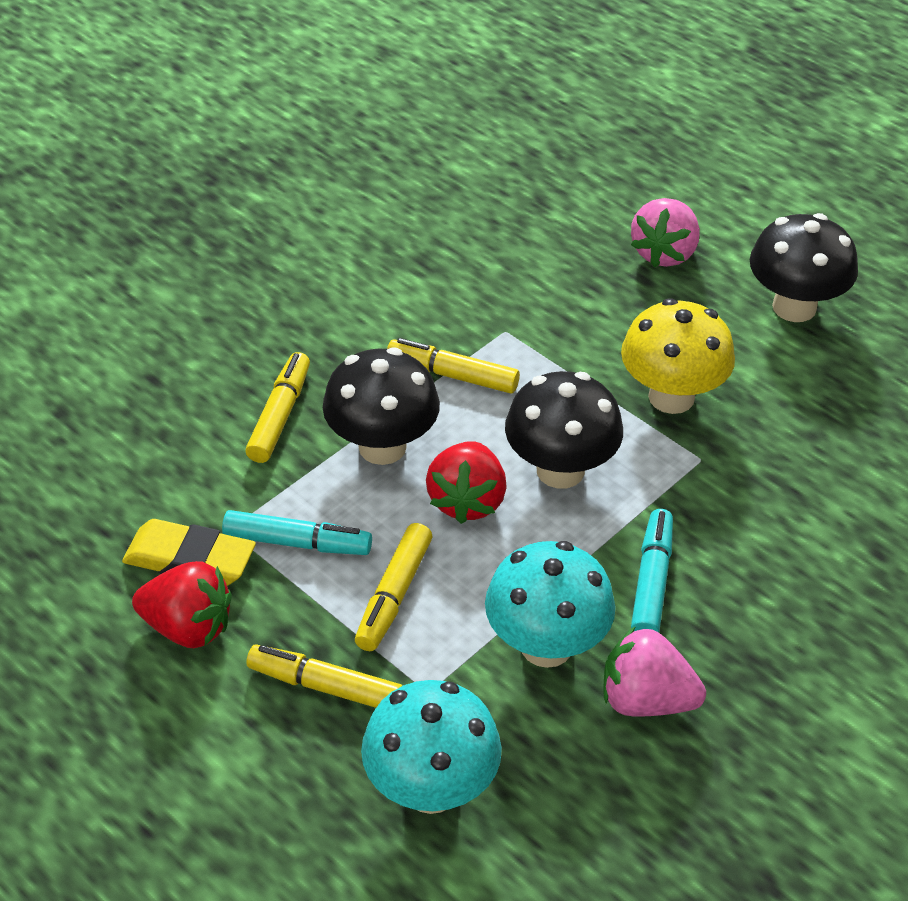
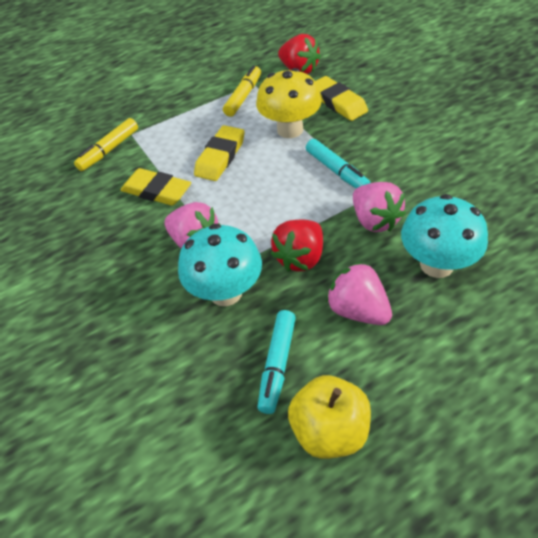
black mushroom: 3 -> 0
pink strawberry: 2 -> 3
yellow apple: 0 -> 1
yellow eraser: 1 -> 3
yellow marker: 4 -> 2

